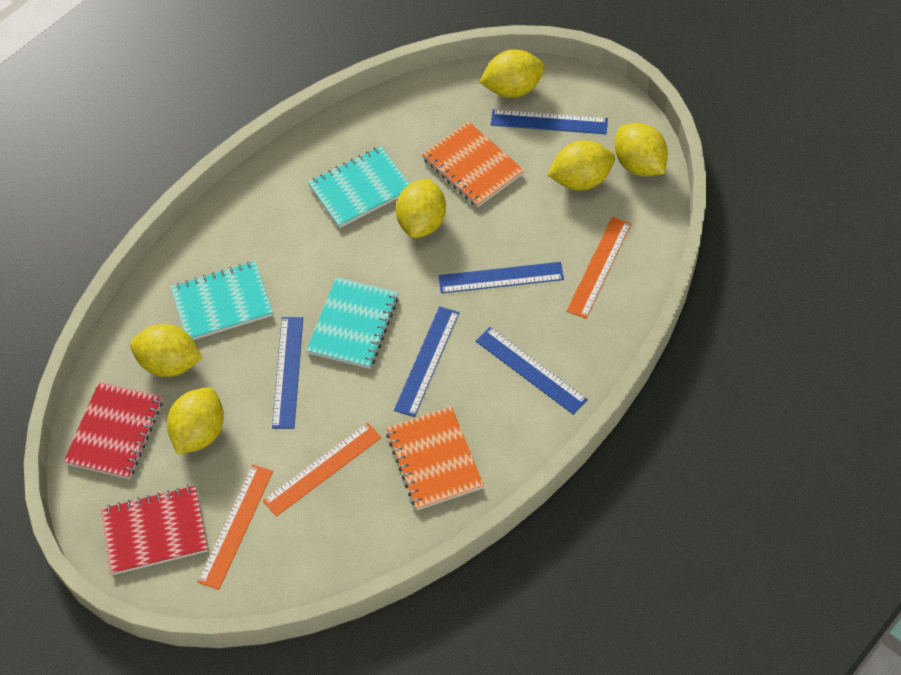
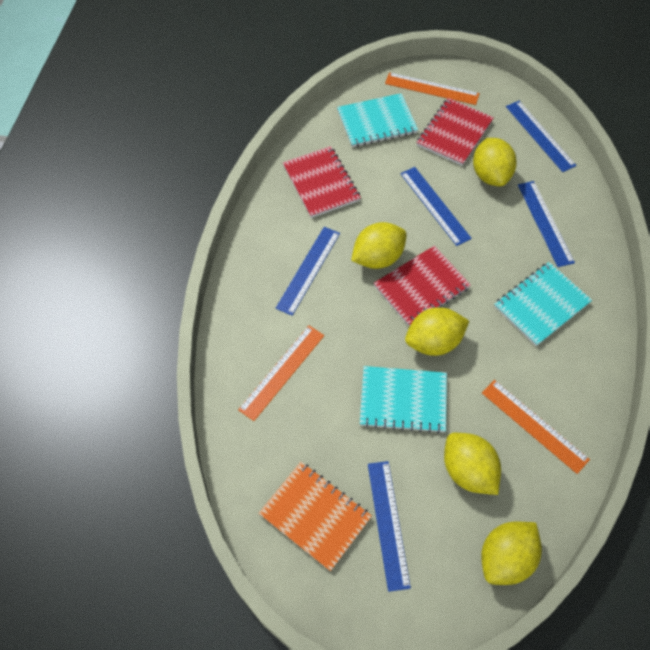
orange notebook: 2 -> 1
red notebook: 2 -> 3
yellow lemon: 6 -> 5

